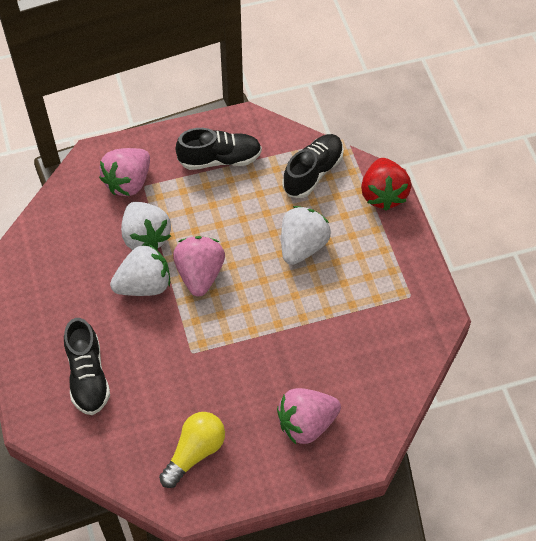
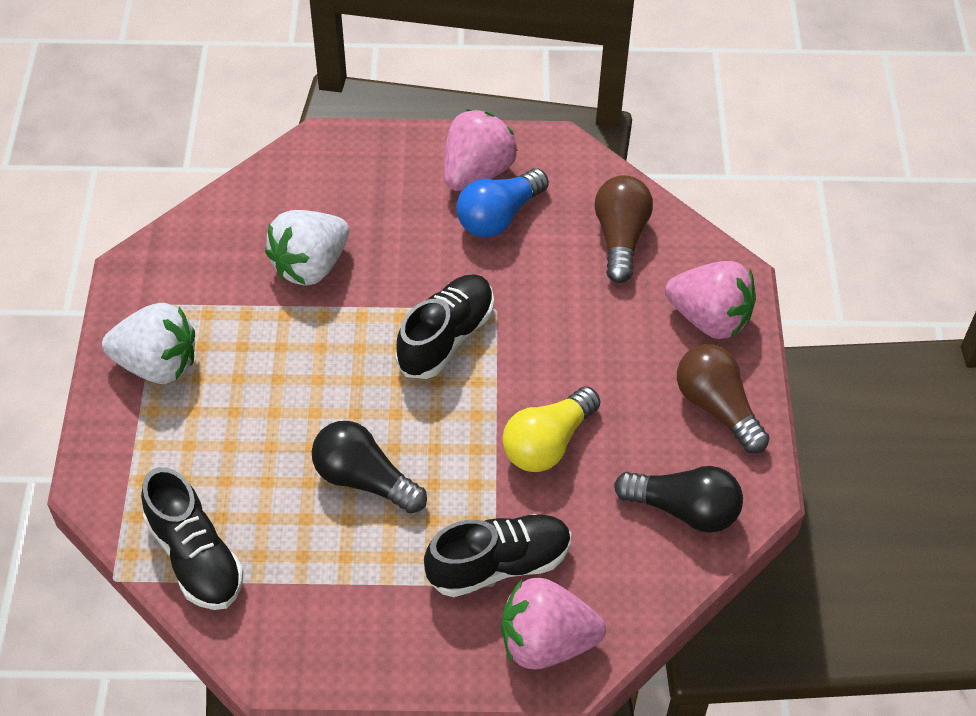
black light bulb: 0 -> 2
blue light bulb: 0 -> 1
brown light bulb: 0 -> 2
red strawberry: 1 -> 0
white strawberry: 3 -> 2

